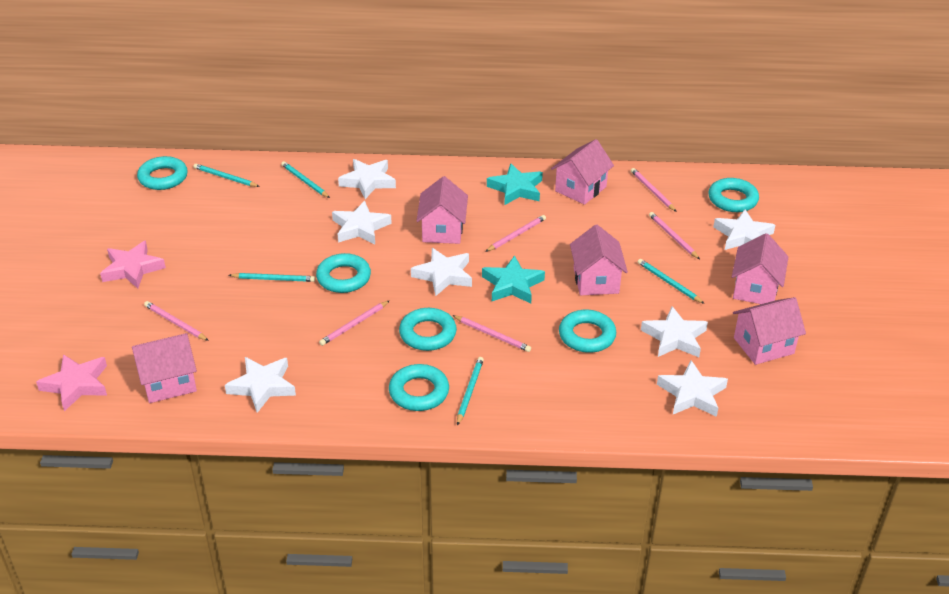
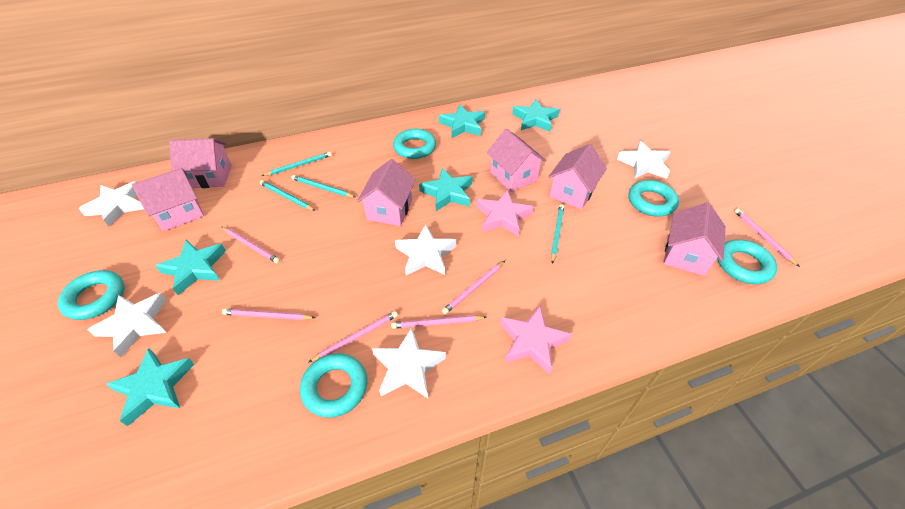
turquoise pencil: 5 -> 4
turquoise ring: 6 -> 5
turquoise star: 2 -> 5
white star: 7 -> 5

